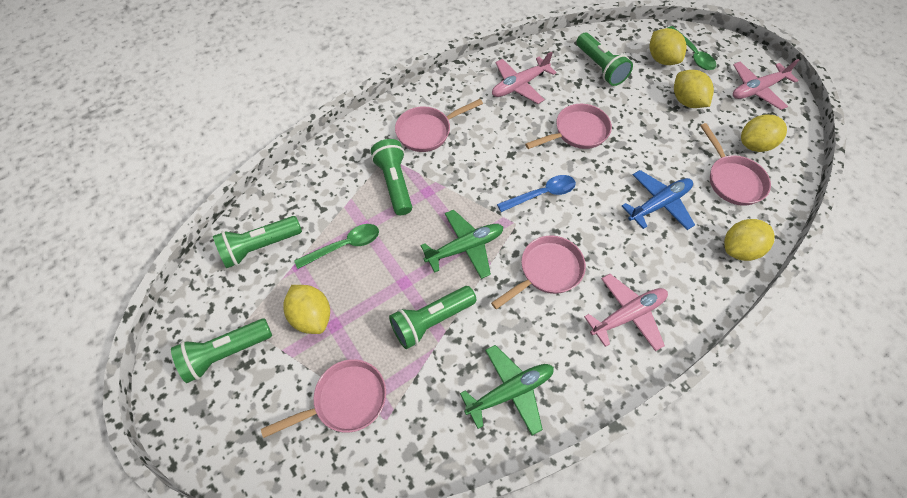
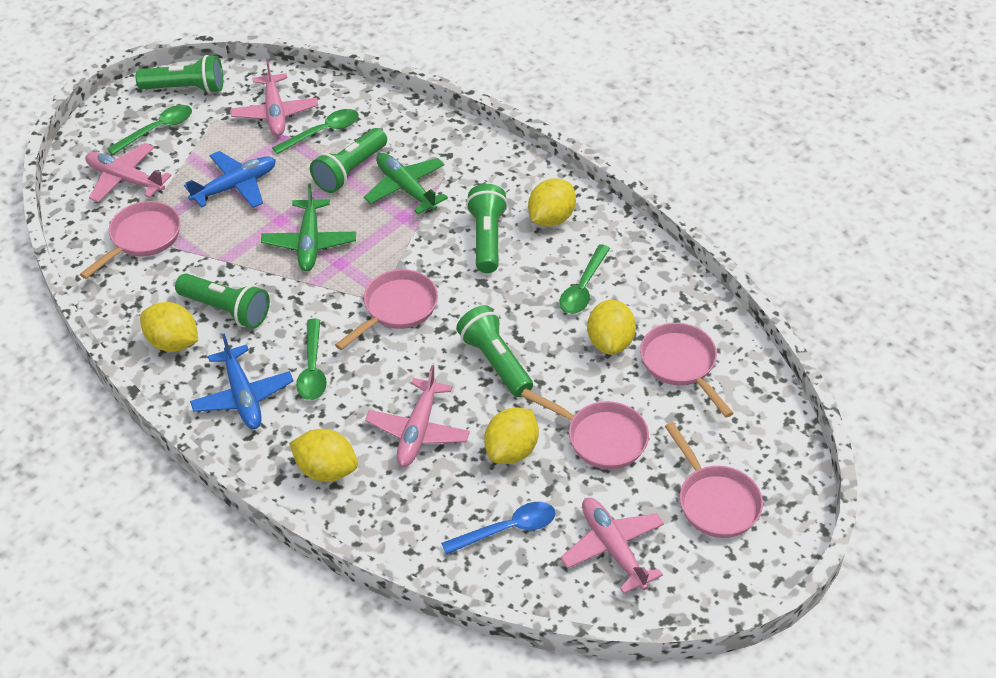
blue plane: 1 -> 2
green spoon: 2 -> 4
pink plane: 3 -> 4

